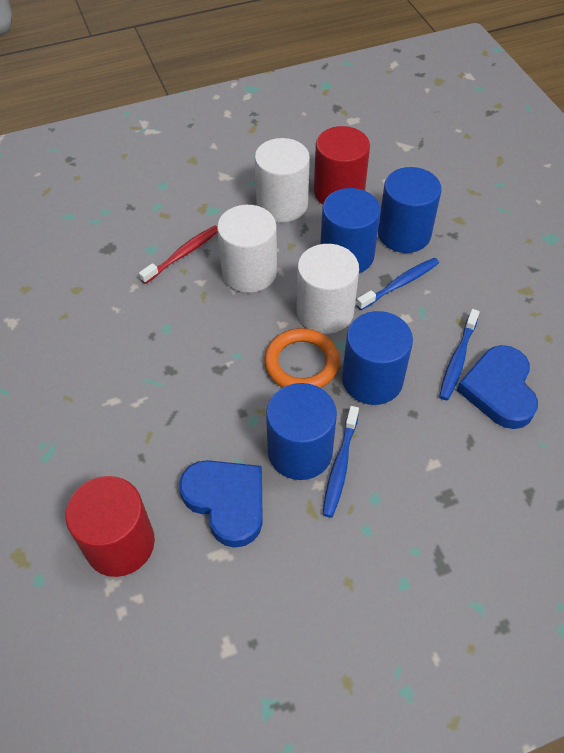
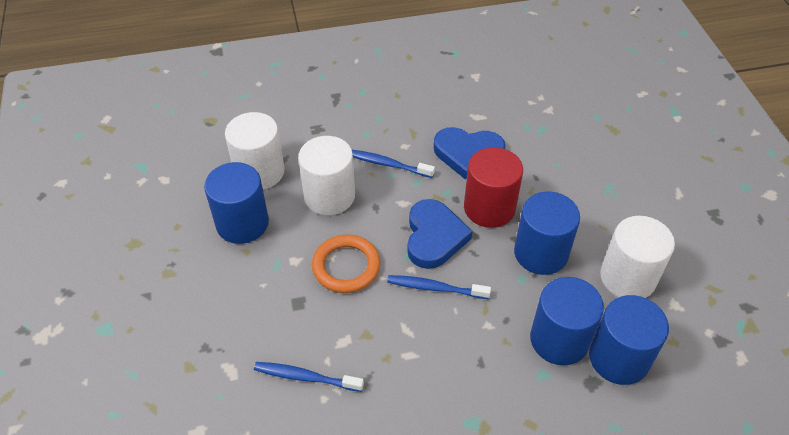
red cylinder: 2 -> 1
red toothbrush: 1 -> 0

